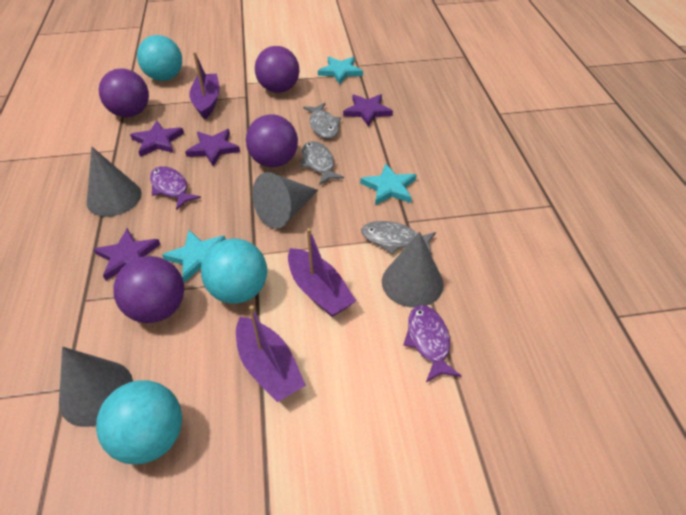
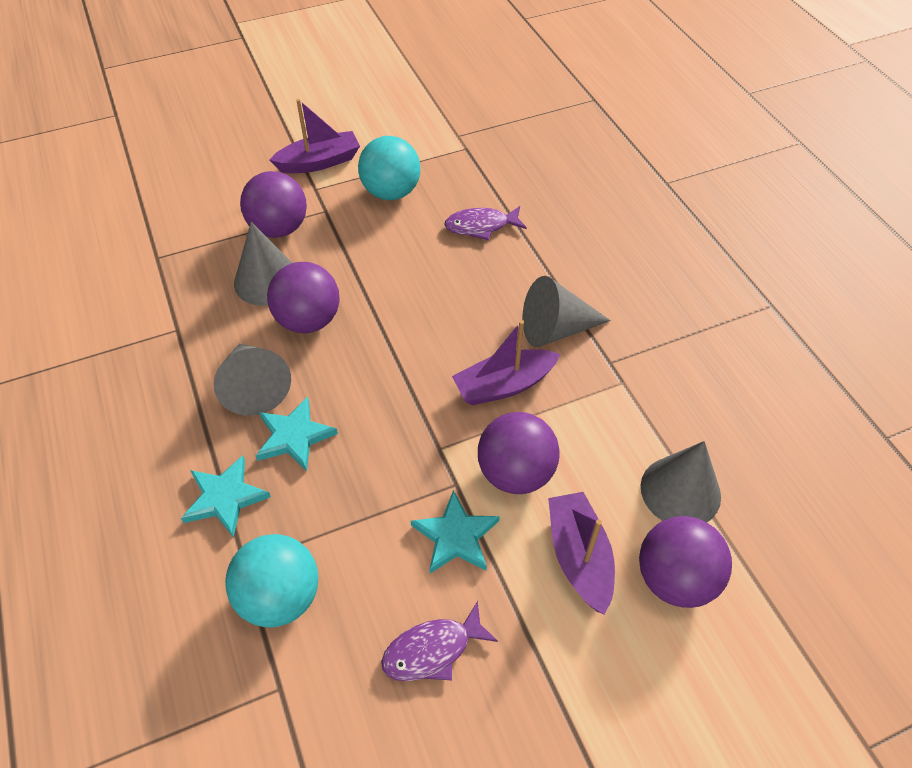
grey fish: 3 -> 0
purple star: 4 -> 0
turquoise ball: 3 -> 2

